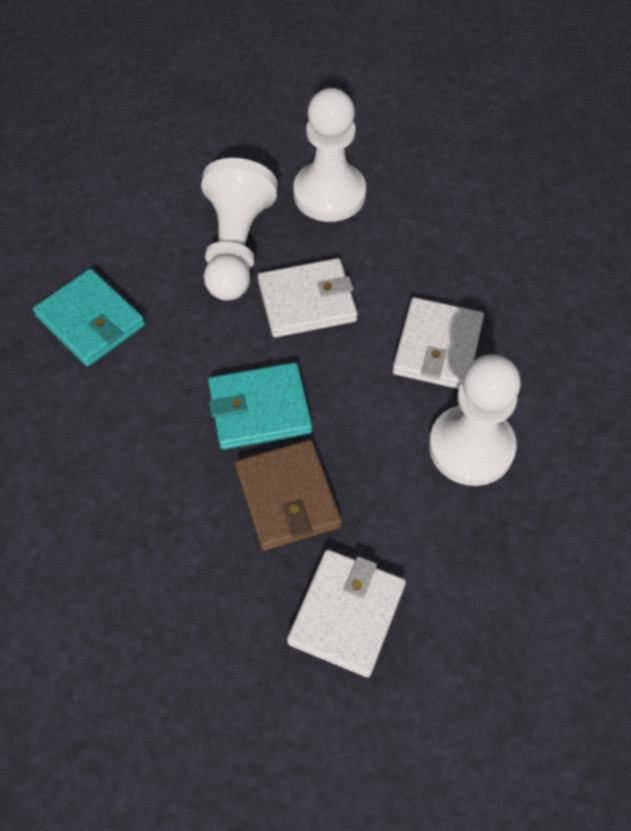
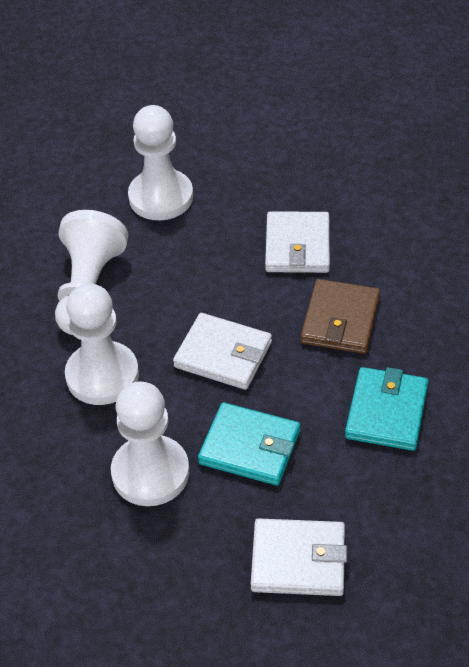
white pawn: 3 -> 4

